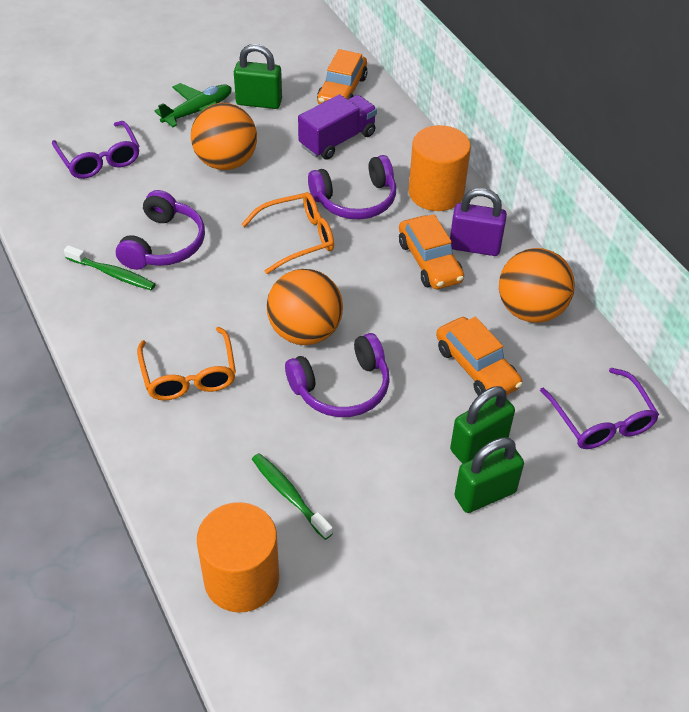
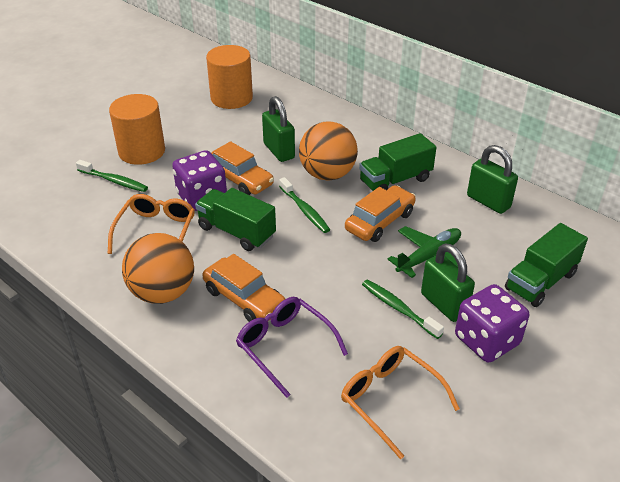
green toothbrush: 2 -> 3
green truck: 0 -> 3
orange ball: 3 -> 2
purple dice: 0 -> 2
purple glasses: 2 -> 1
purple headphones: 3 -> 0
purple padlock: 1 -> 0
purple truck: 1 -> 0

